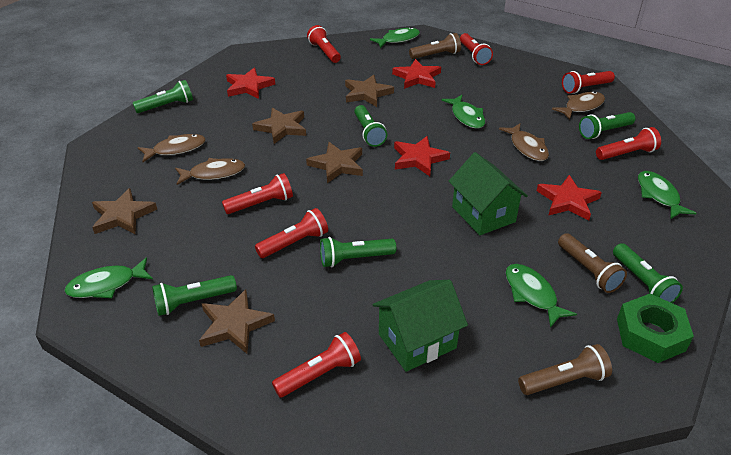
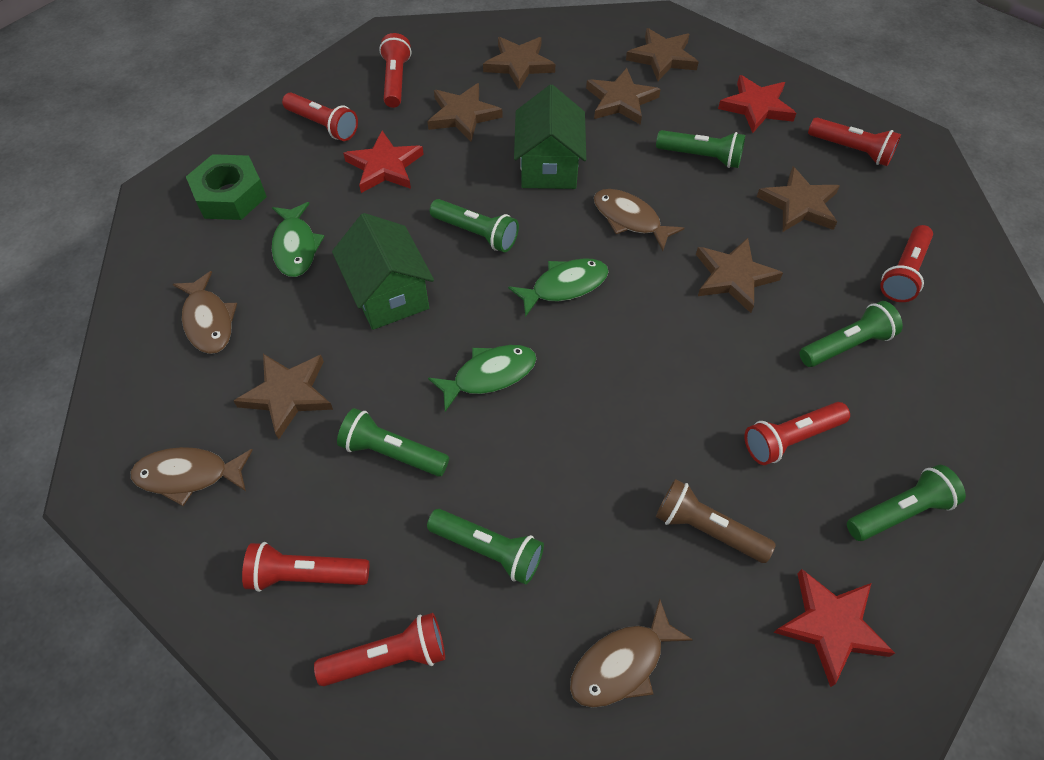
brown flashlight: 3 -> 1
brown star: 5 -> 7
green fish: 5 -> 3
red star: 4 -> 3

